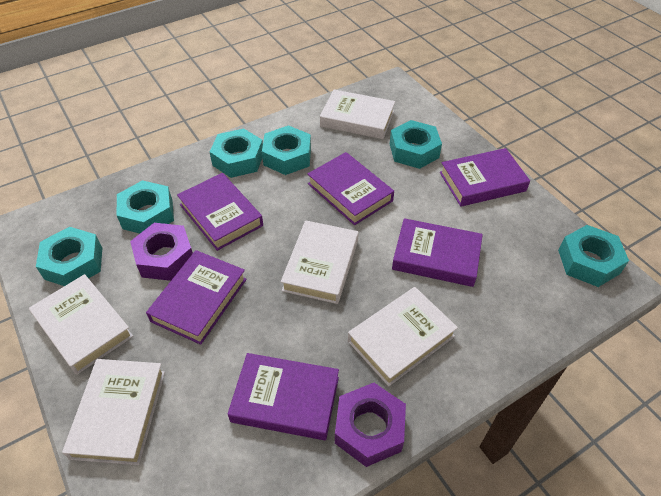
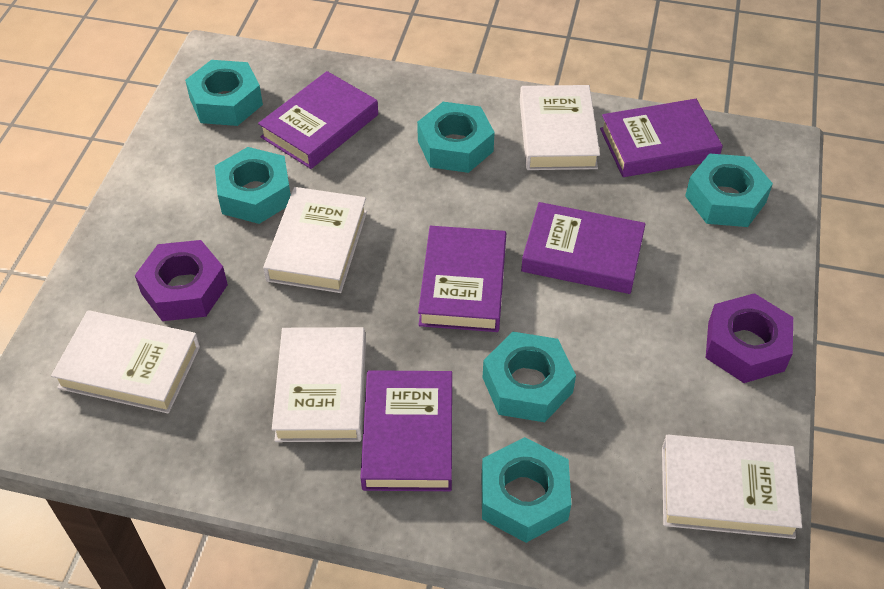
purple book: 6 -> 5

